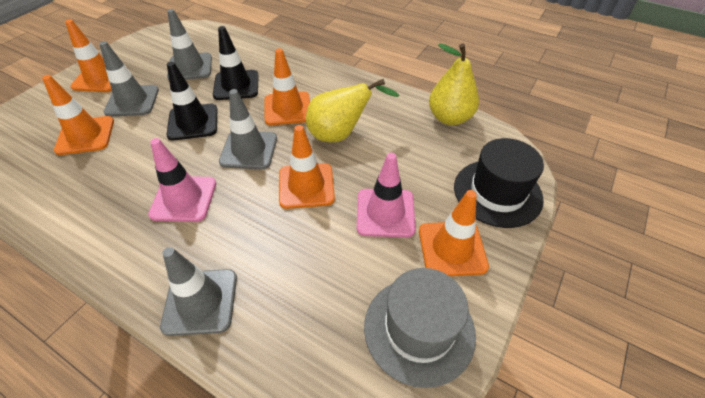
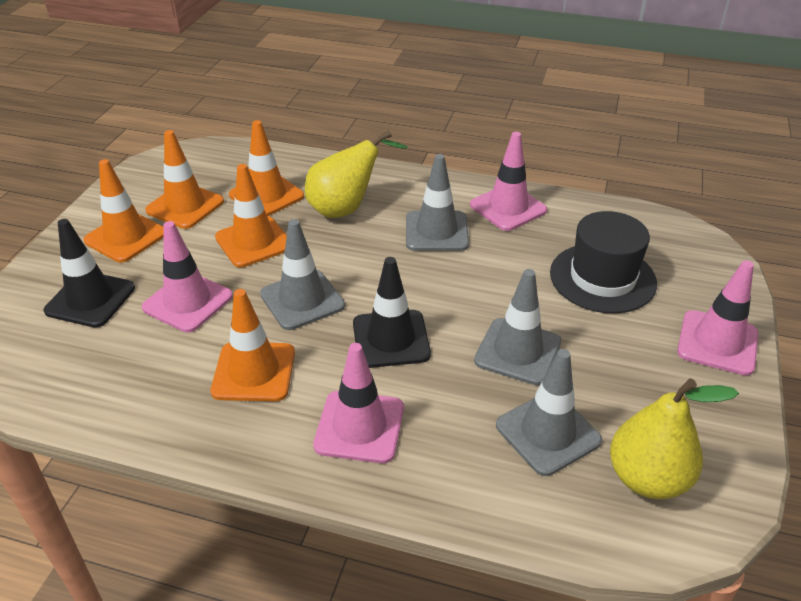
grey hat: 1 -> 0
pink traffic cone: 2 -> 4

